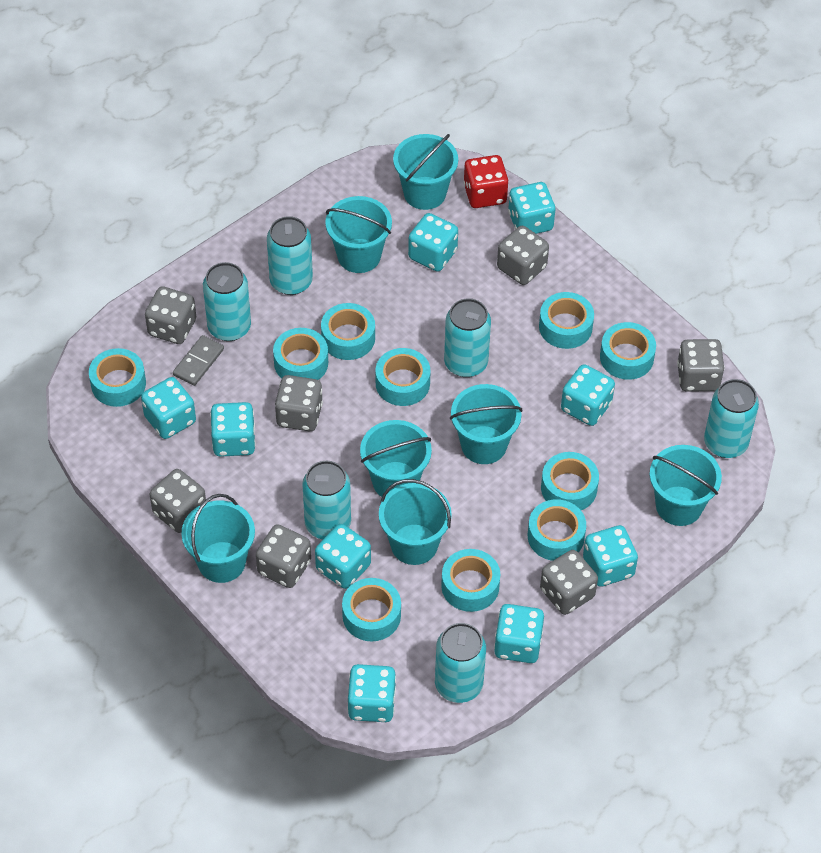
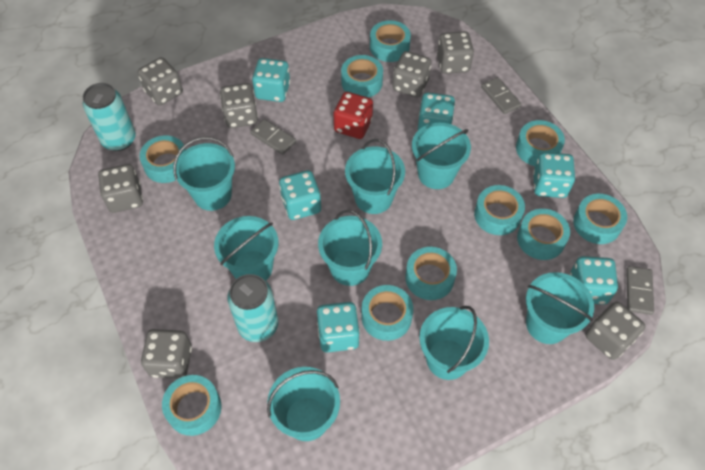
grey domino: 1 -> 3
turquoise bucket: 7 -> 8
turquoise can: 6 -> 2
turquoise dice: 9 -> 6

